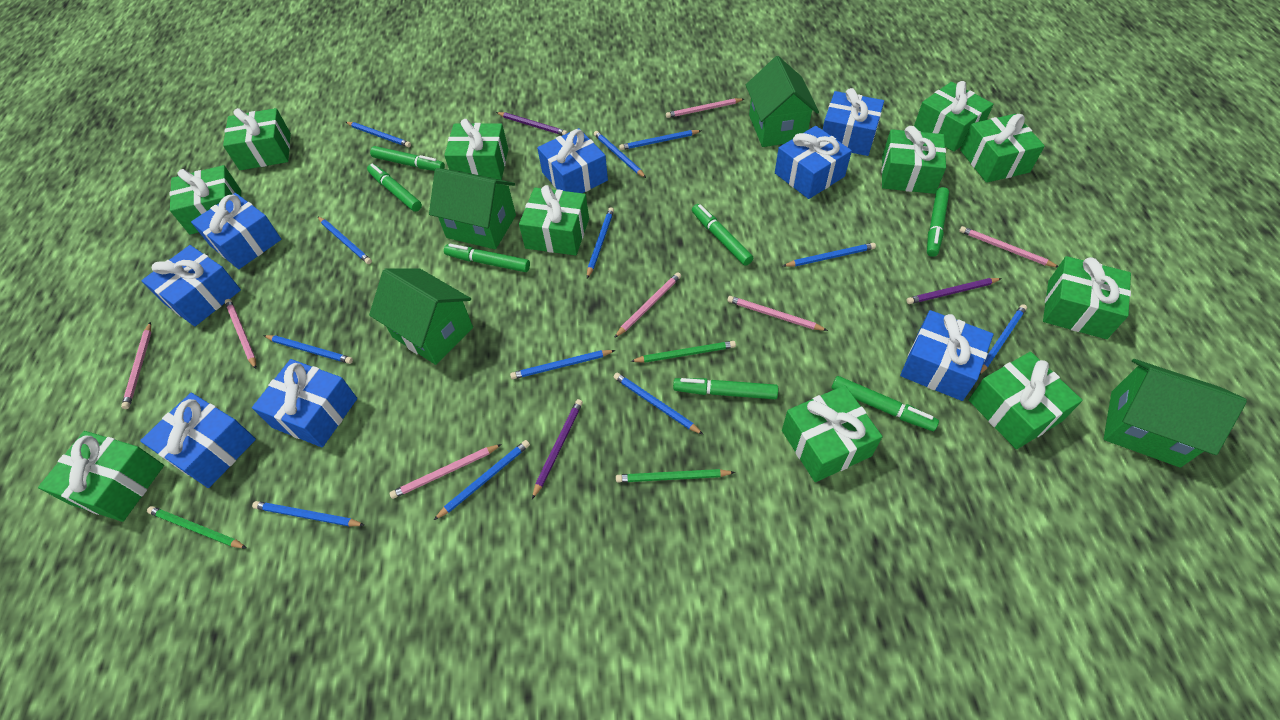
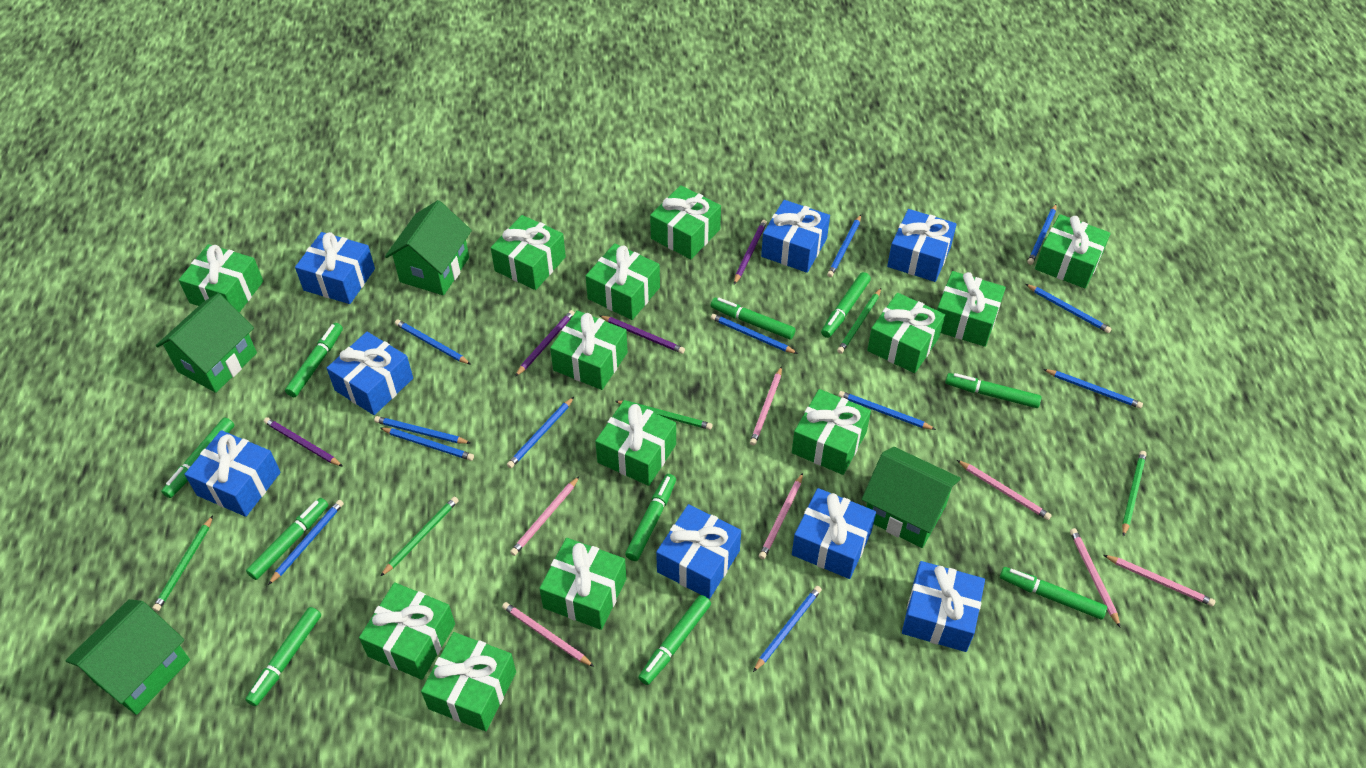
green gift: 11 -> 13
green marker: 7 -> 10
green pencil: 3 -> 5
purple pencil: 3 -> 4

